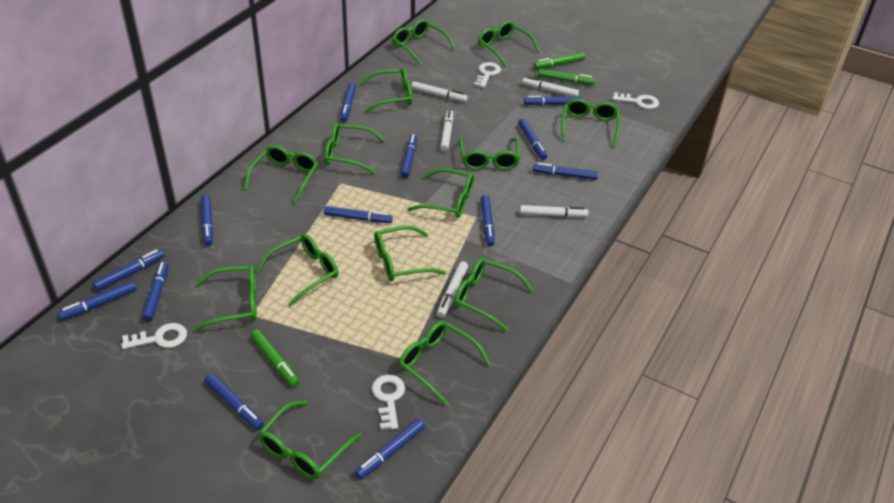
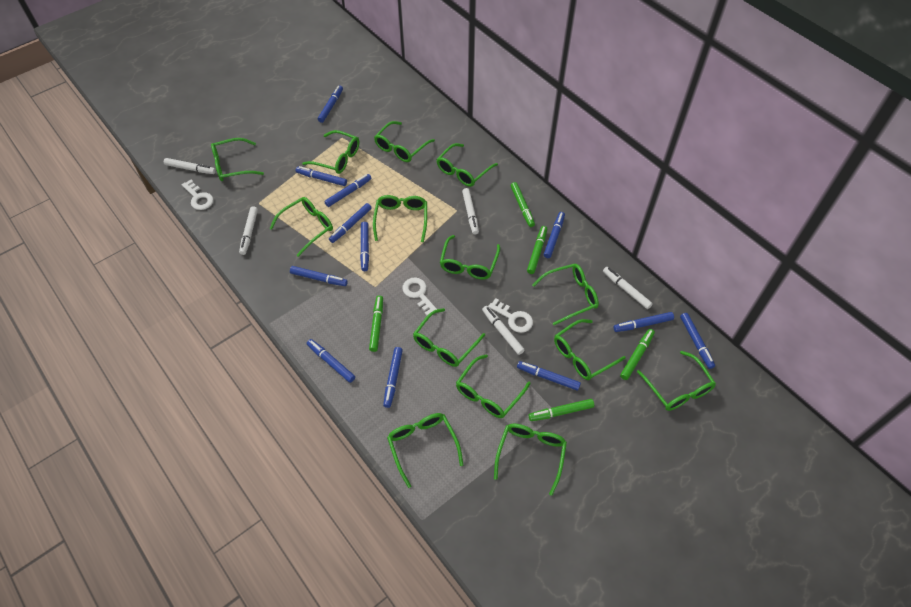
blue marker: 13 -> 12
green marker: 3 -> 5
white key: 4 -> 3

